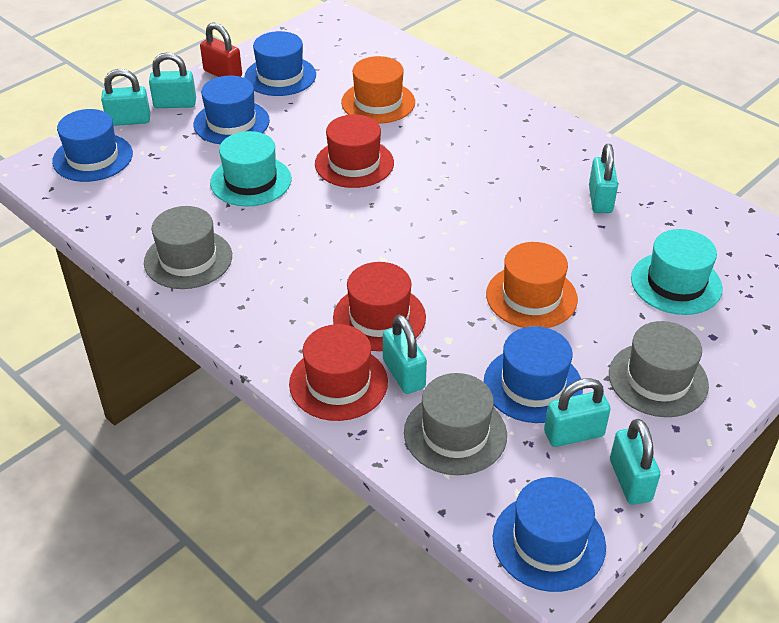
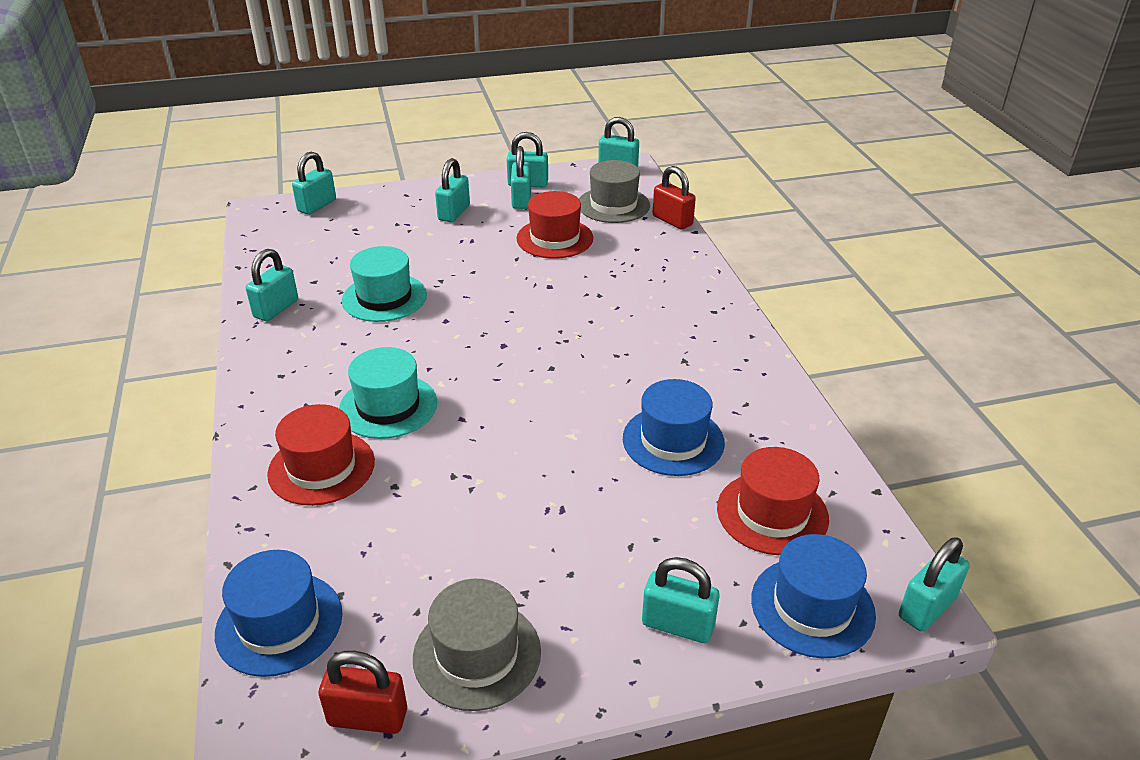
blue hat: 5 -> 3
grey hat: 3 -> 2
orange hat: 2 -> 0
red padlock: 1 -> 2
turquoise padlock: 6 -> 8

